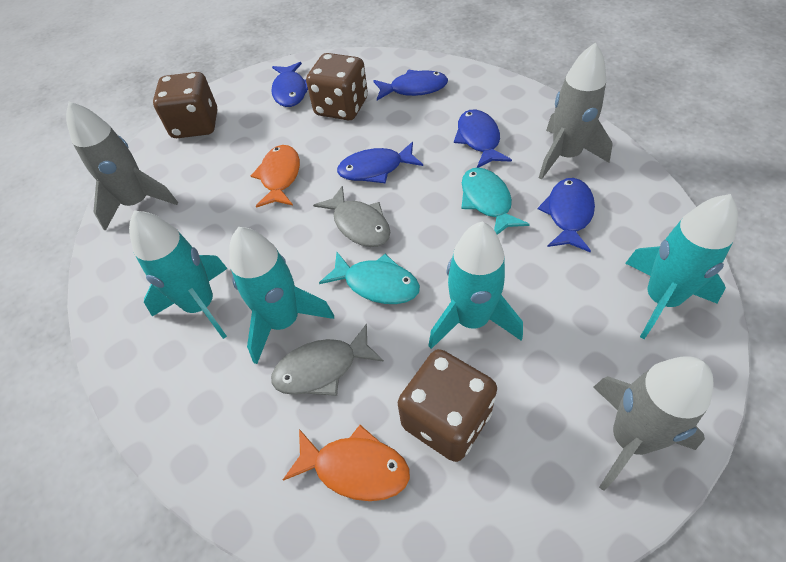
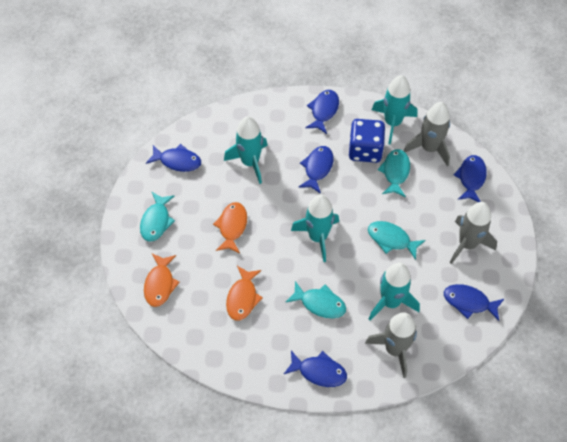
blue dice: 0 -> 1
blue fish: 5 -> 6
brown dice: 3 -> 0
grey fish: 2 -> 0
orange fish: 2 -> 3
turquoise fish: 2 -> 4

